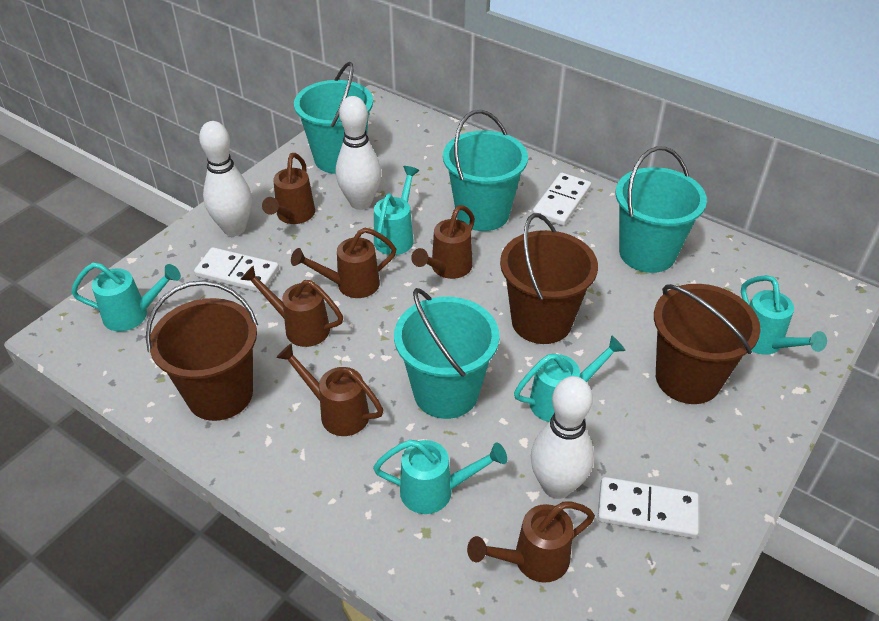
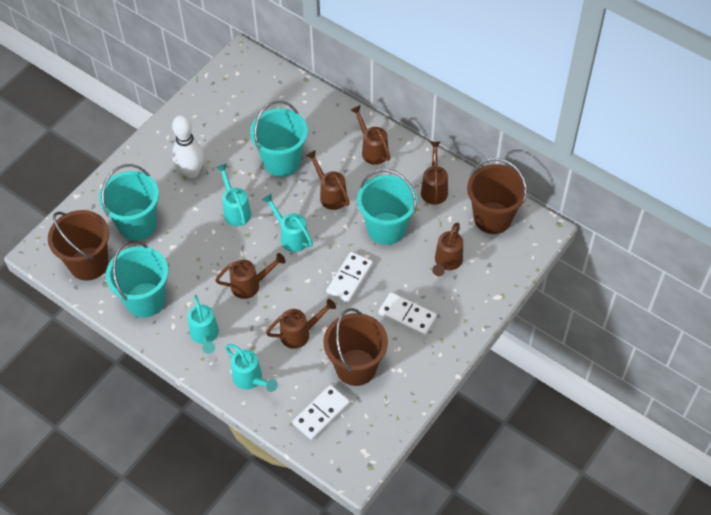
turquoise watering can: 5 -> 4
white bowling pin: 3 -> 1

